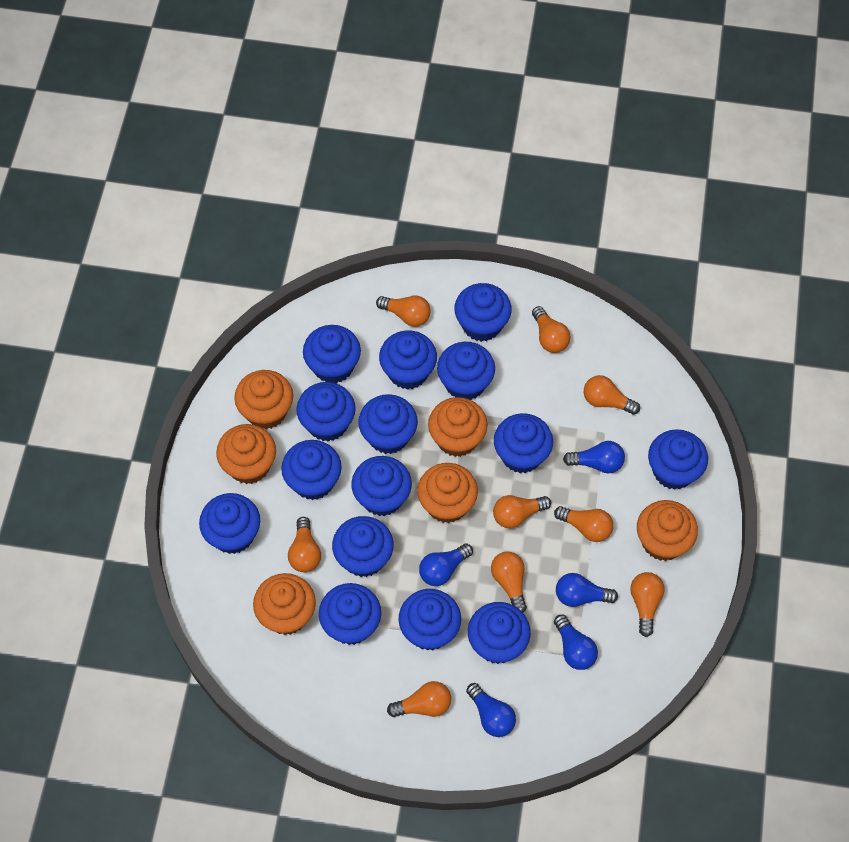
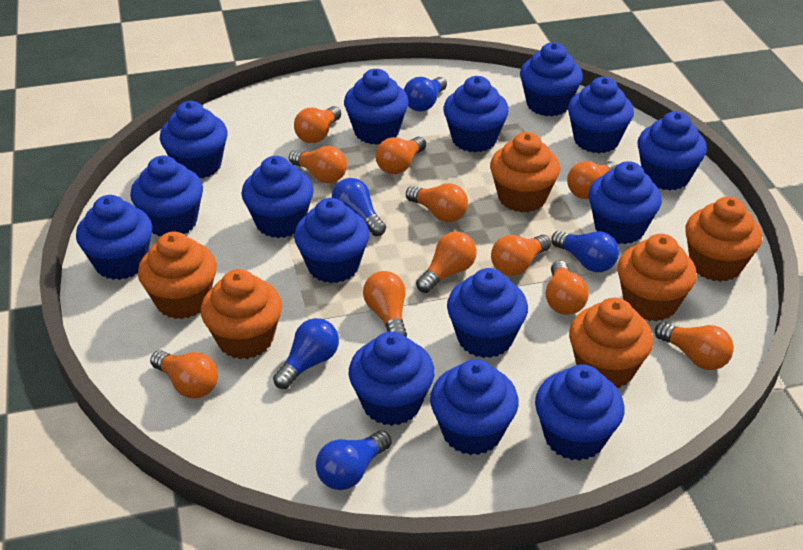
orange light bulb: 9 -> 11

